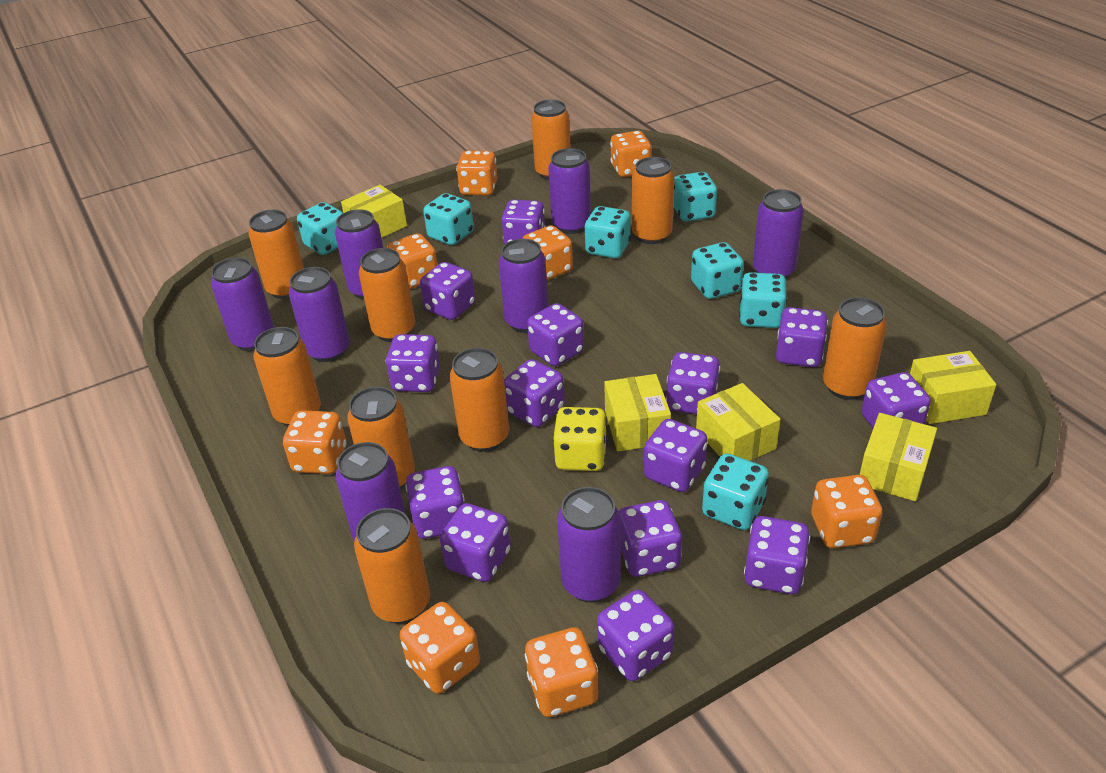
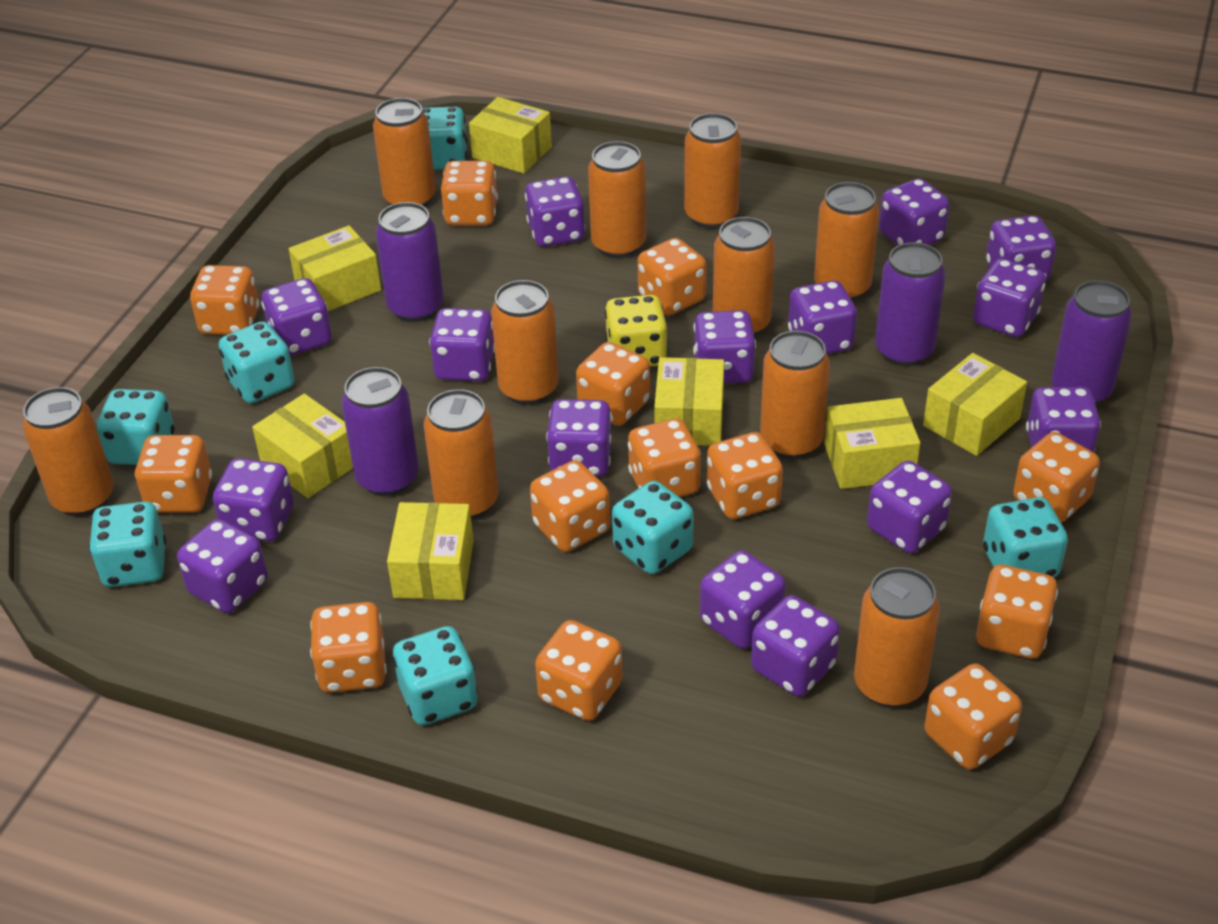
orange can: 9 -> 10
orange dice: 8 -> 13
purple can: 8 -> 4
purple dice: 14 -> 15
yellow box: 5 -> 7

